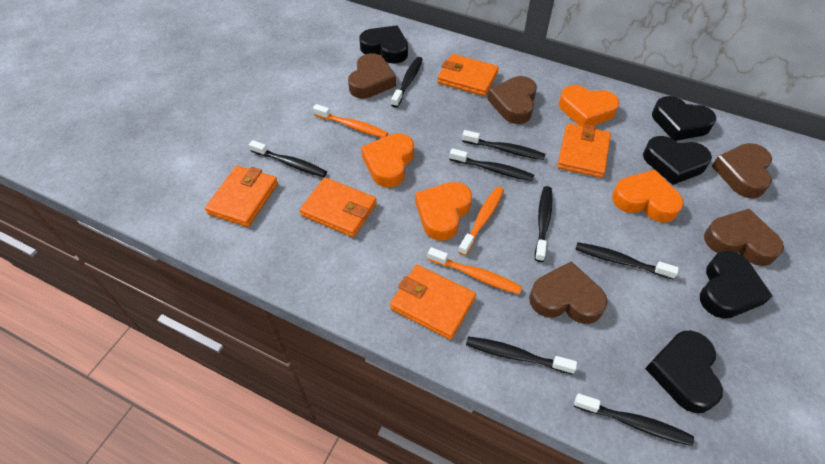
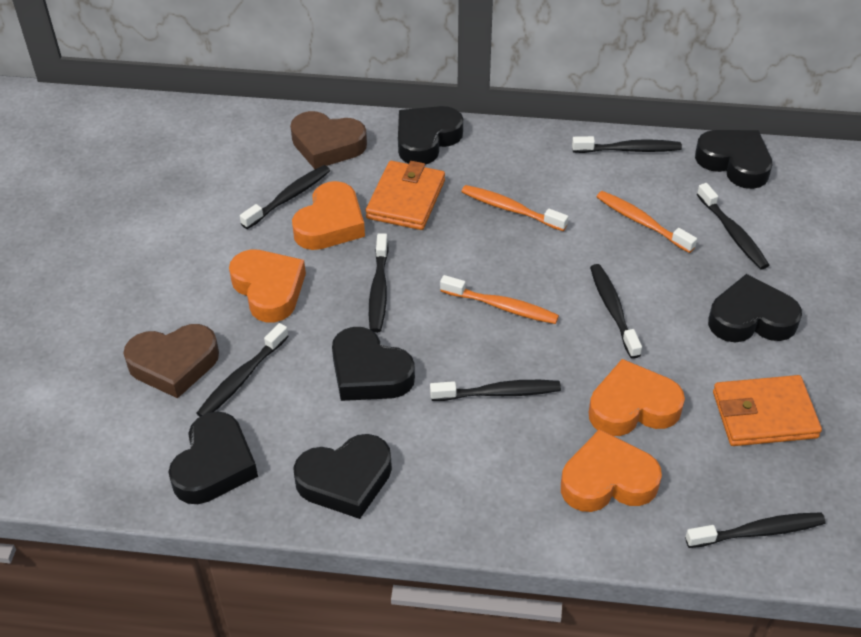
black heart: 5 -> 6
brown heart: 5 -> 2
orange wallet: 5 -> 2

